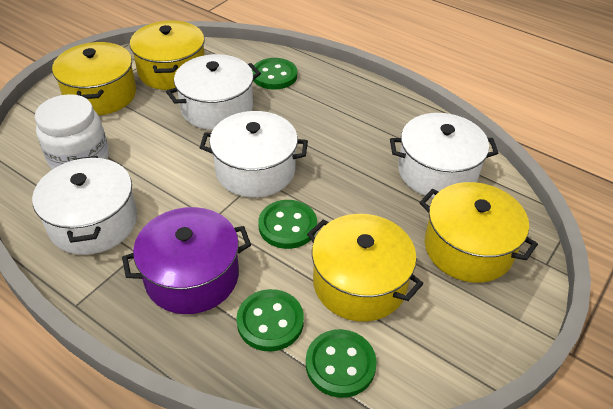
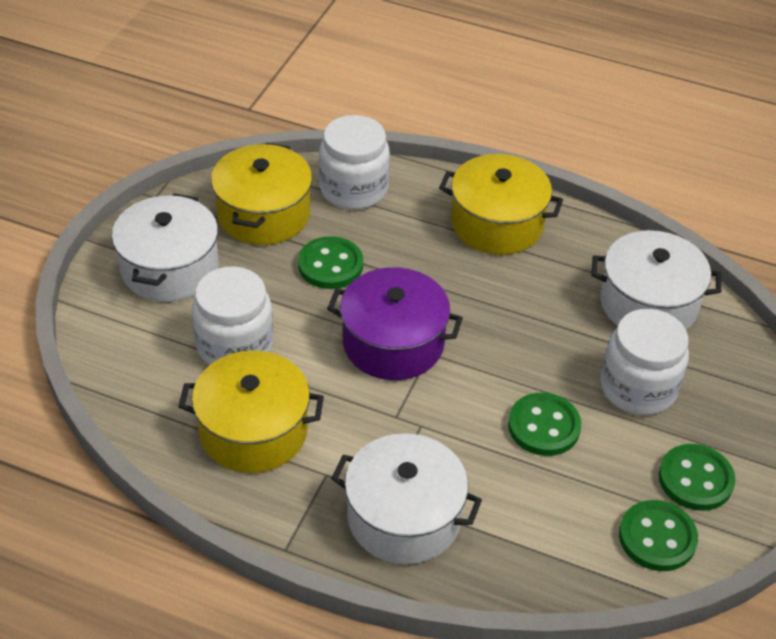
white jar: 1 -> 3
white pot: 4 -> 3
yellow pot: 4 -> 3

